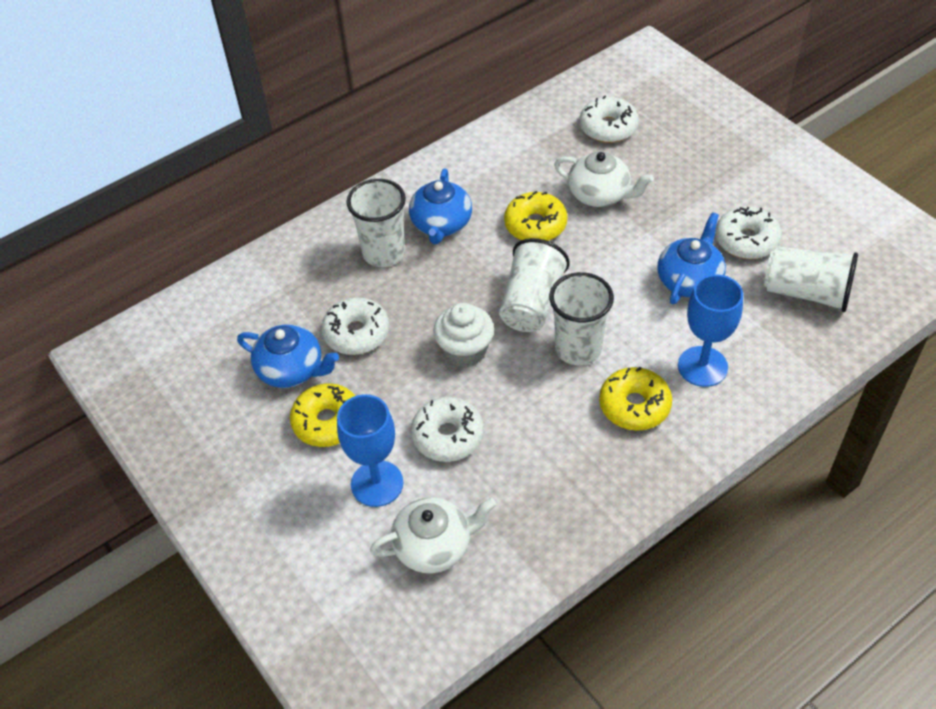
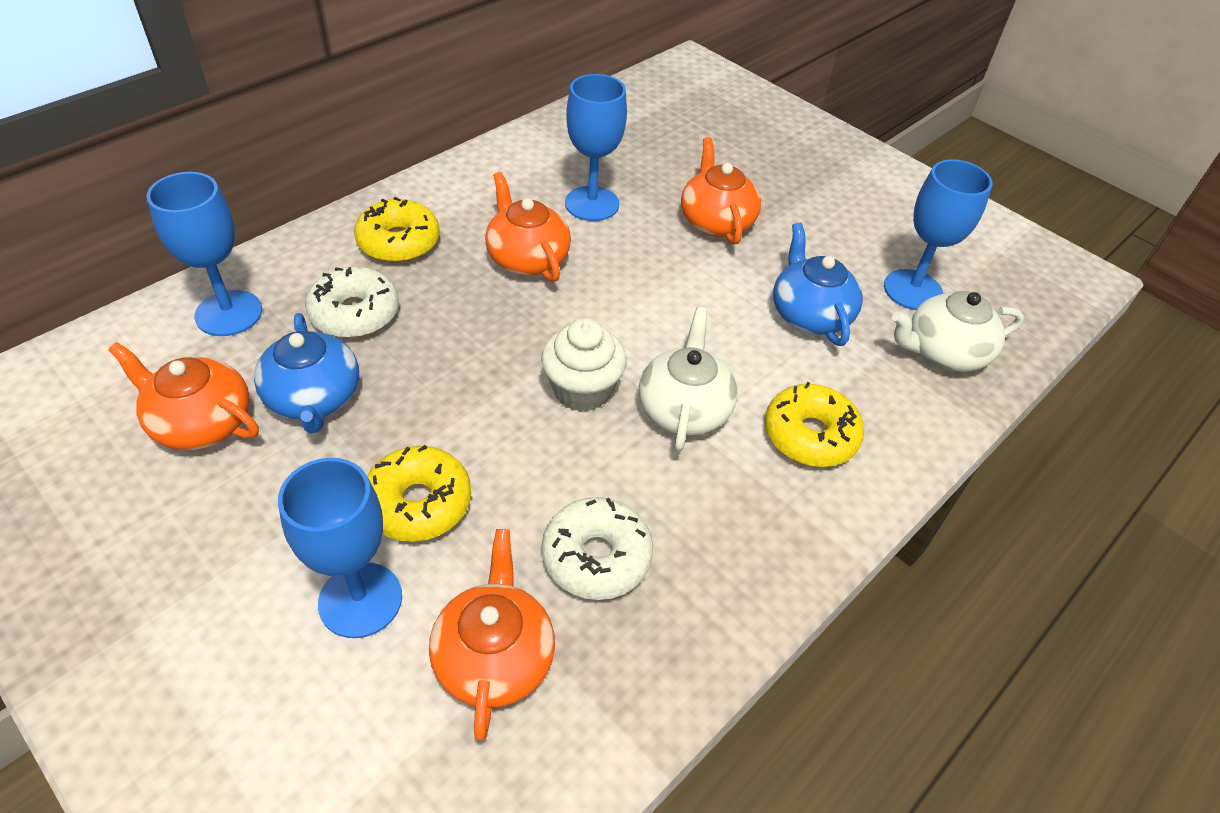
blue goblet: 2 -> 4
blue teapot: 3 -> 2
orange teapot: 0 -> 4
white cup: 4 -> 0
white donut: 4 -> 2

